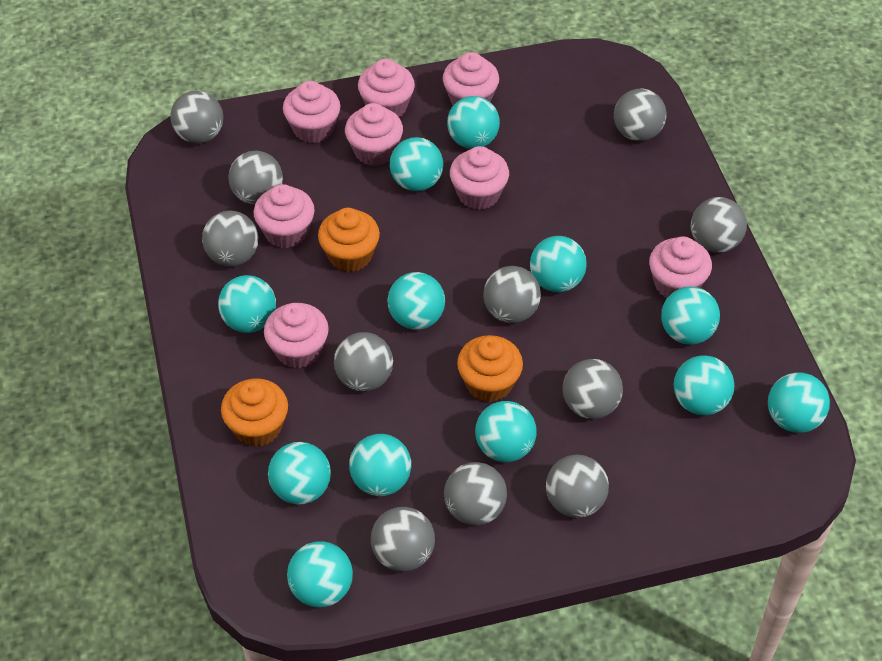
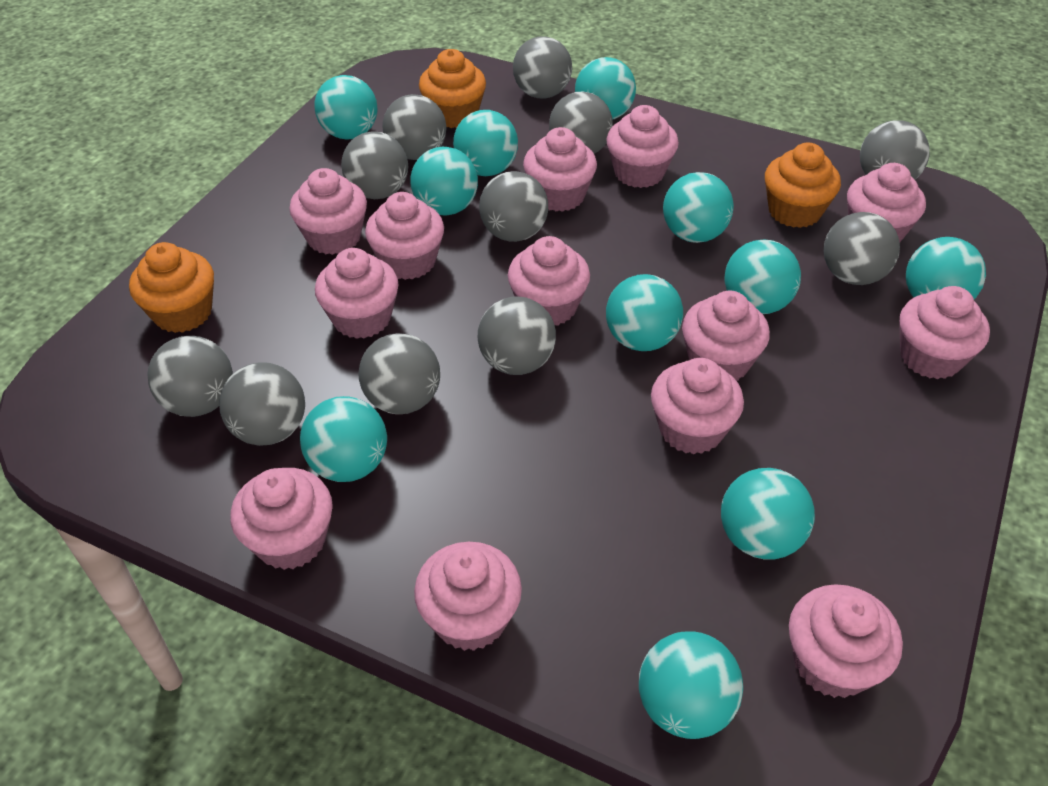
pink cupcake: 8 -> 13
turquoise ball: 12 -> 11

